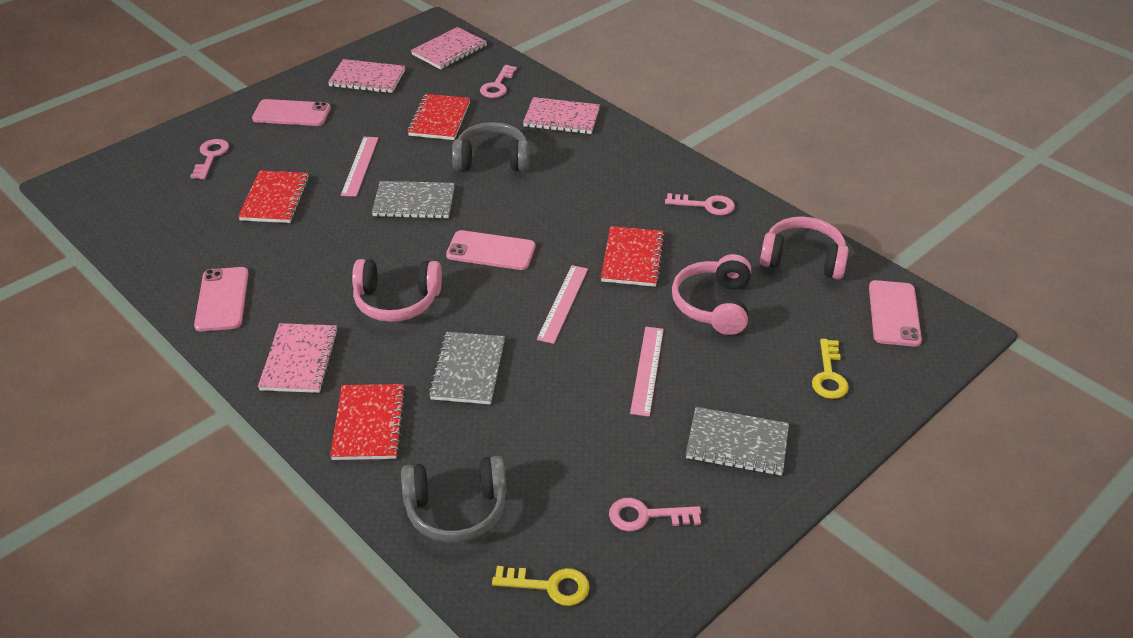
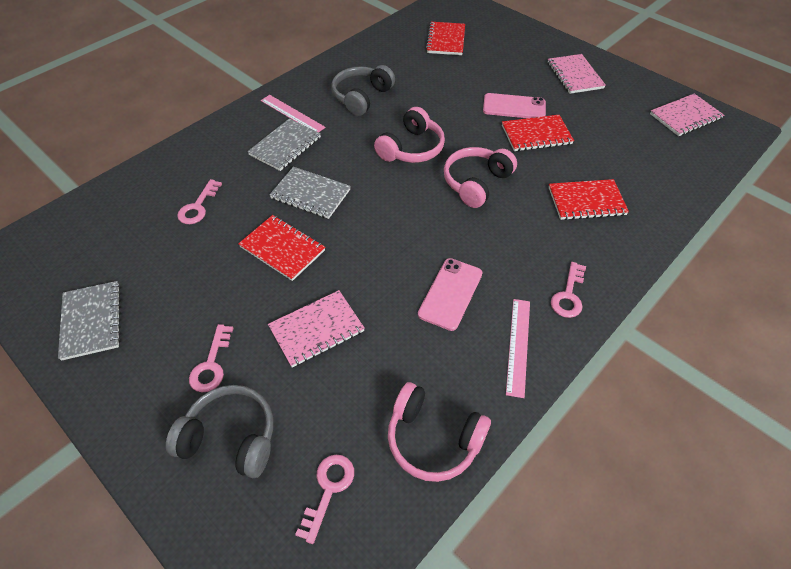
pink notebook: 4 -> 3
pink phone: 4 -> 2
pink ruler: 3 -> 2
yellow key: 2 -> 0

